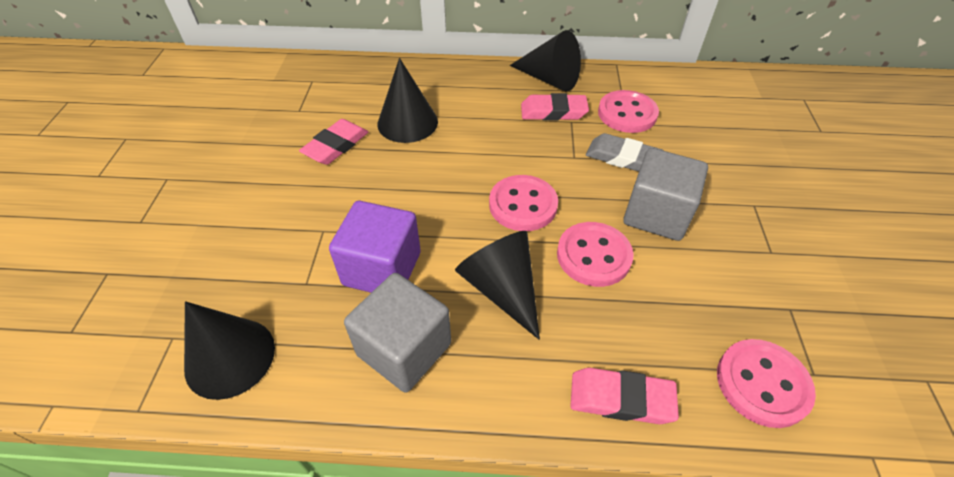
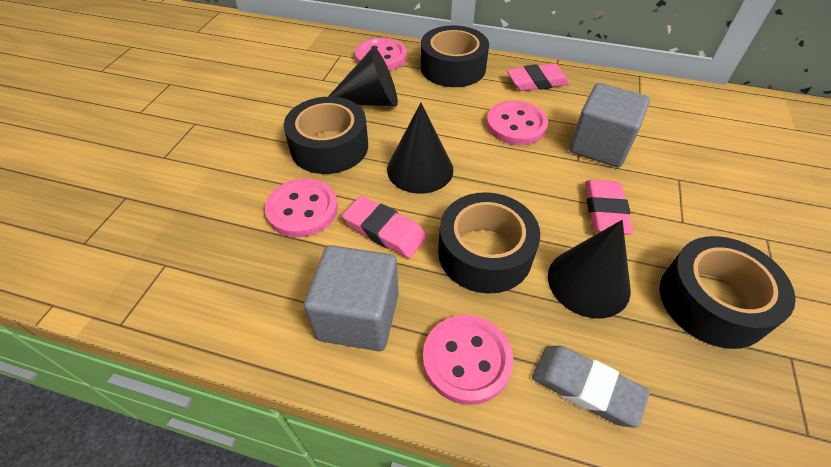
black cone: 4 -> 3
black tape: 0 -> 4
purple cube: 1 -> 0

